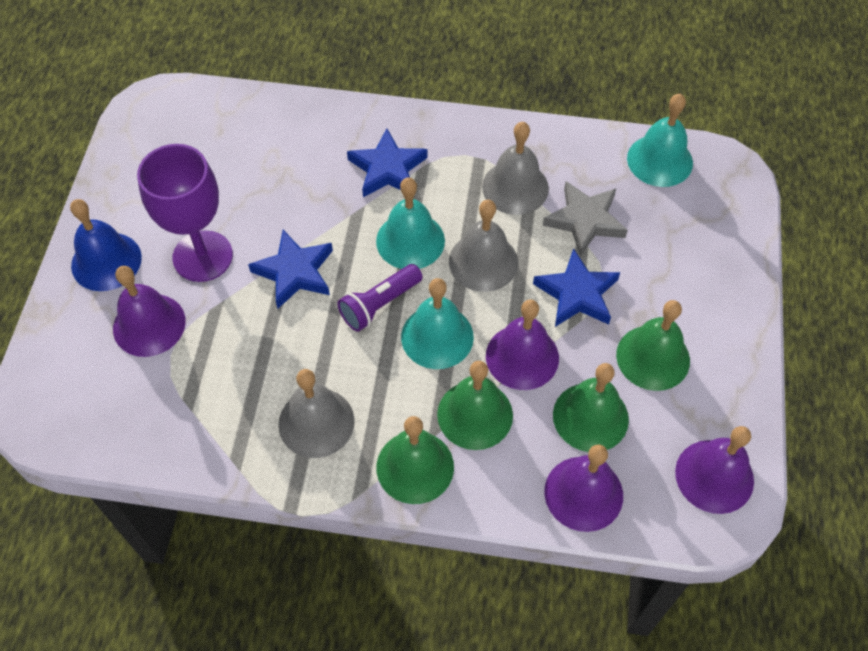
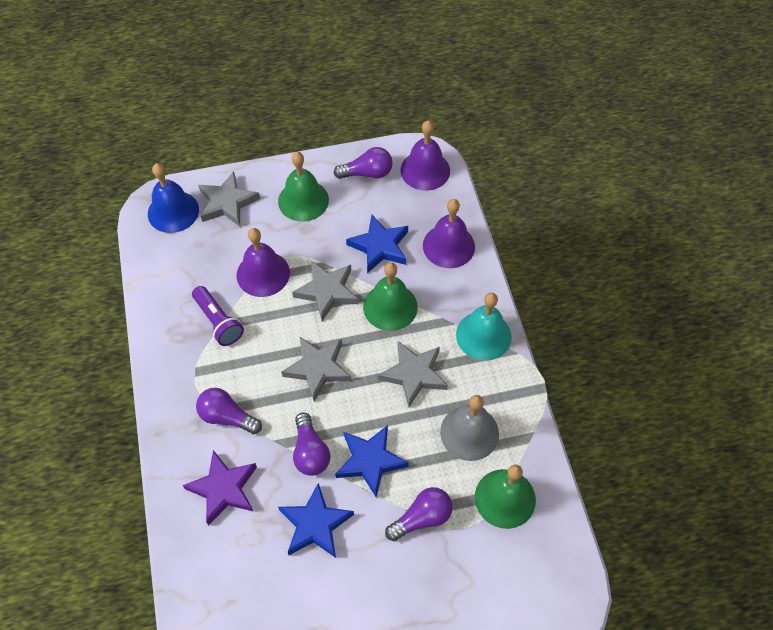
green bell: 4 -> 3
grey bell: 3 -> 1
grey star: 1 -> 4
purple bell: 4 -> 3
purple goblet: 1 -> 0
purple light bulb: 0 -> 4
purple star: 0 -> 1
turquoise bell: 3 -> 1

